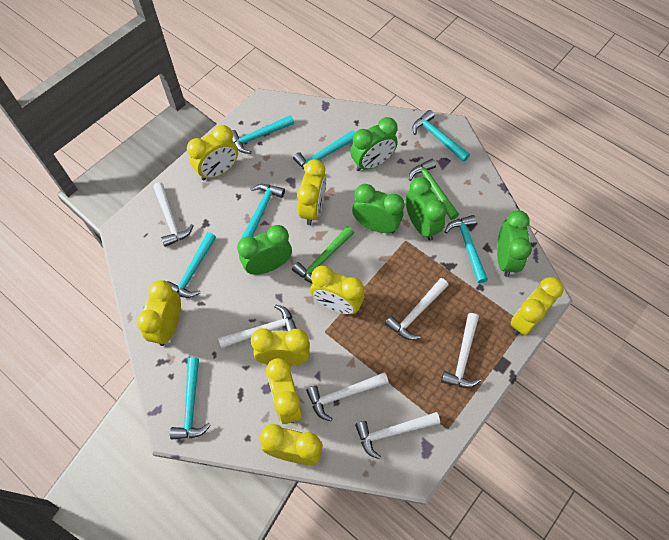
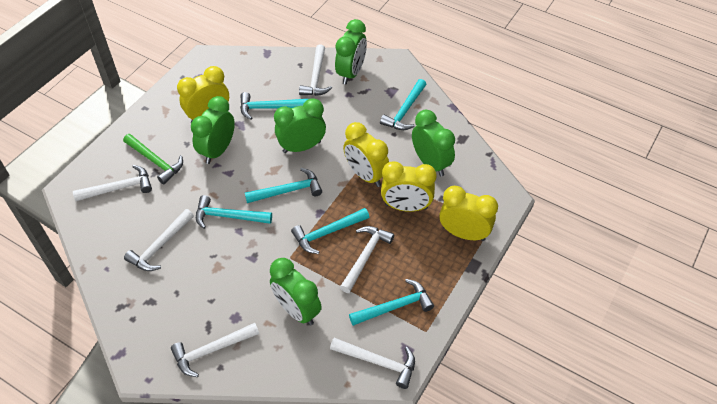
green hammer: 2 -> 1
turquoise hammer: 7 -> 6
yellow clock: 8 -> 4

